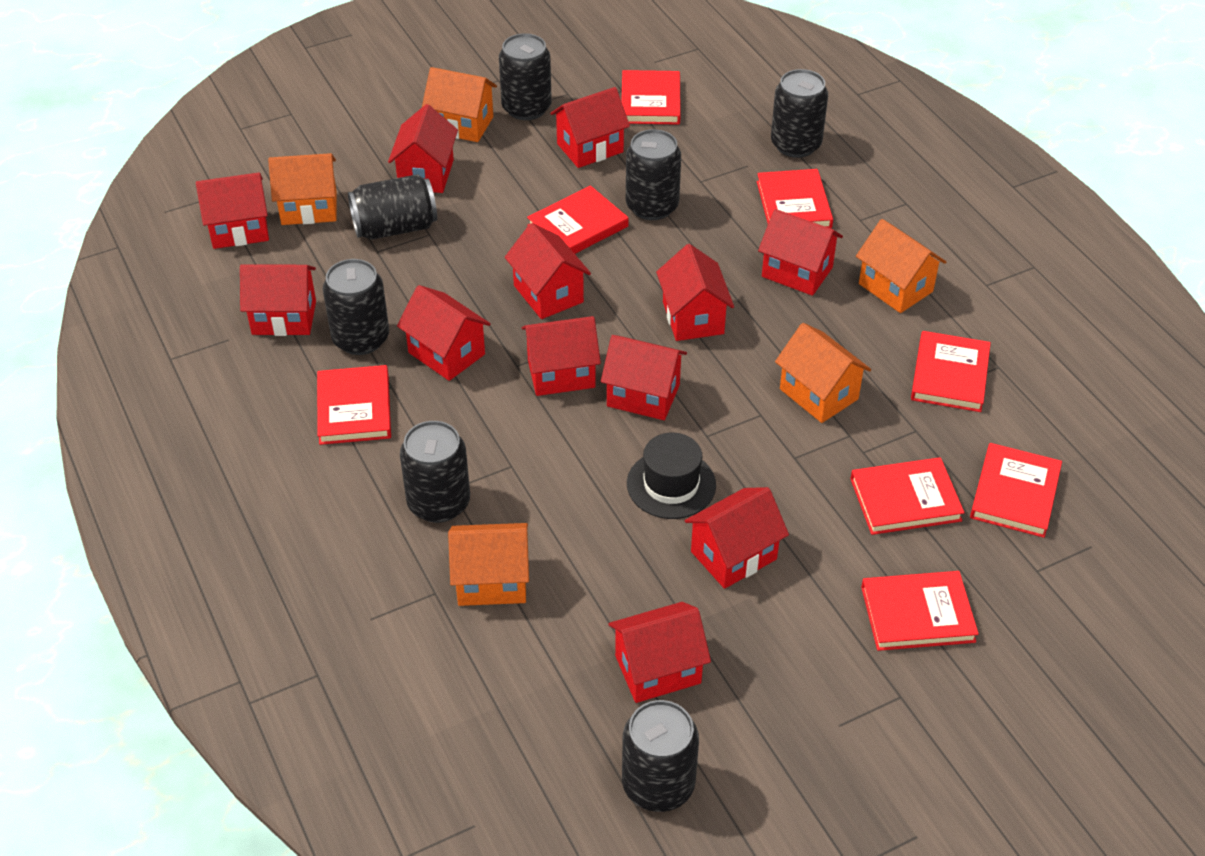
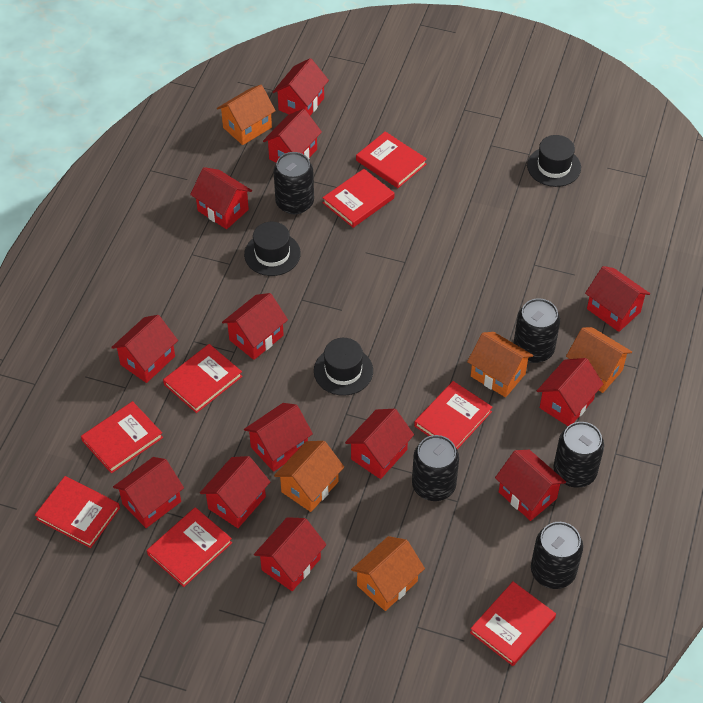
black can: 7 -> 5
black hat: 1 -> 3
red house: 12 -> 13

